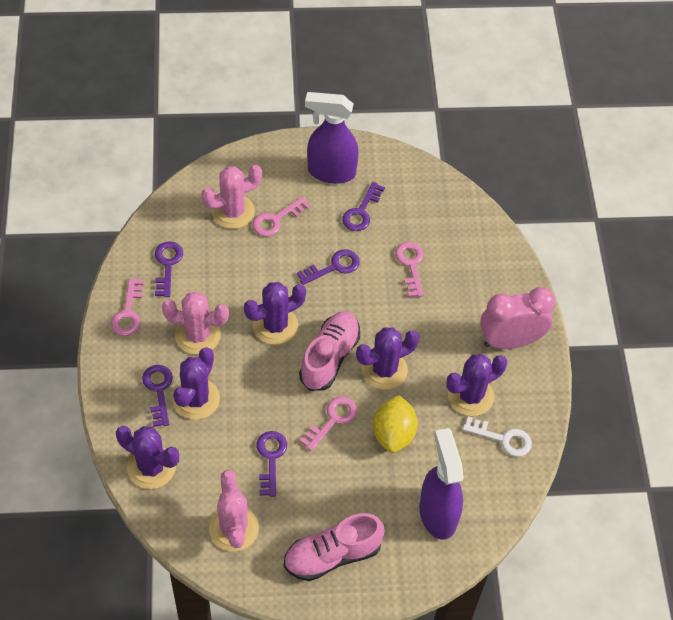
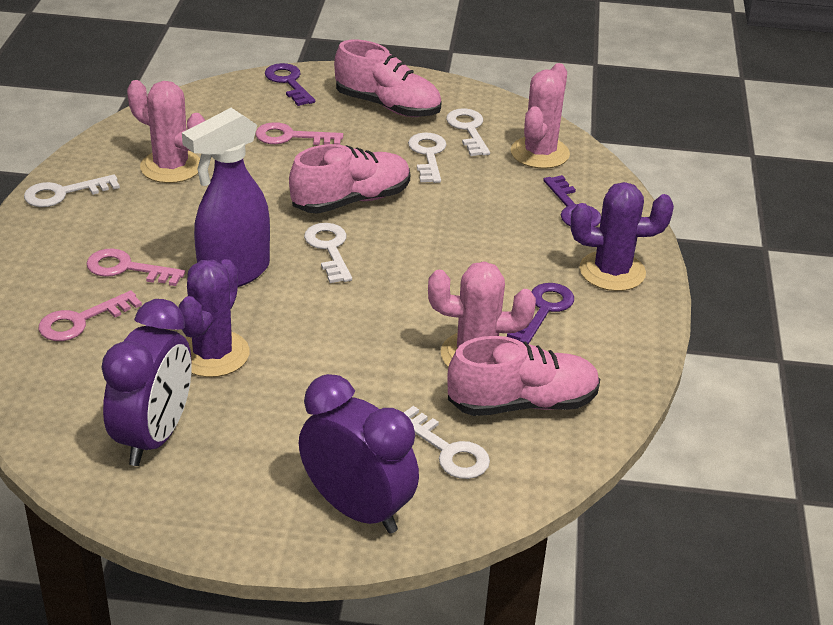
pink clock: 1 -> 0
pink key: 4 -> 3
pink shoe: 2 -> 3
purple cactus: 5 -> 2
purple clock: 0 -> 2
purple key: 5 -> 3
purple spray bottle: 2 -> 1
white key: 1 -> 5
yellow lemon: 1 -> 0

